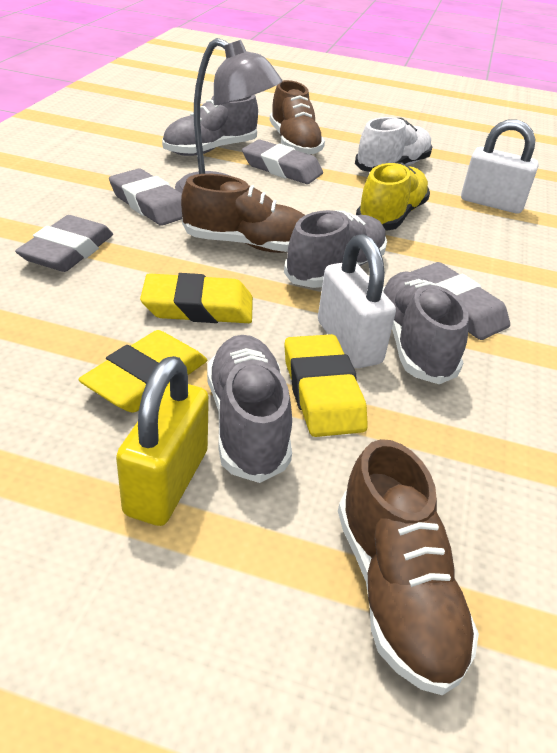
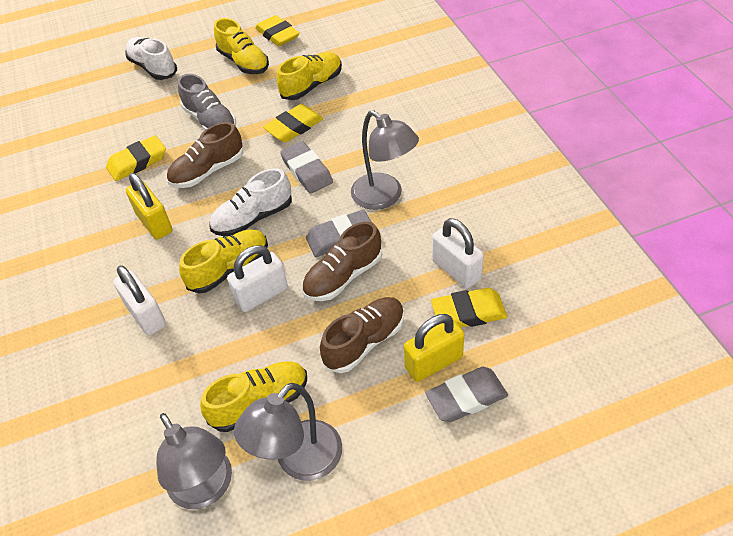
grey eraser: 4 -> 3
grey lamp: 1 -> 3
grey shoe: 4 -> 1
white padlock: 2 -> 3
white shoe: 1 -> 2
yellow eraser: 3 -> 4
yellow padlock: 1 -> 2
yellow shoe: 1 -> 4

